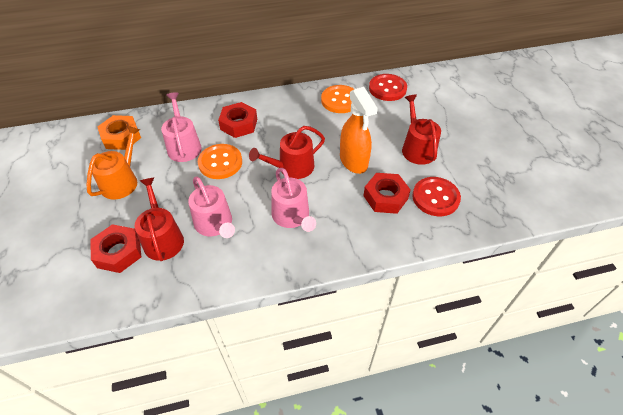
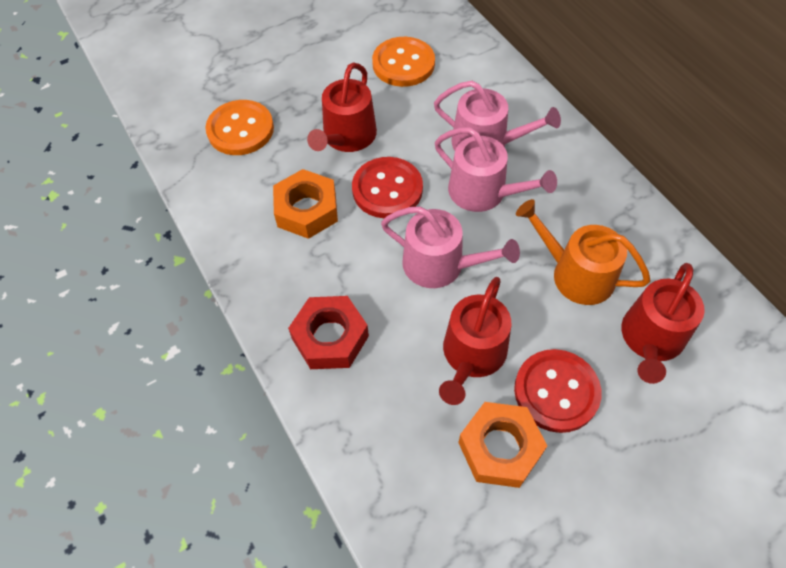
orange nut: 1 -> 2
orange spray bottle: 1 -> 0
red nut: 3 -> 1

